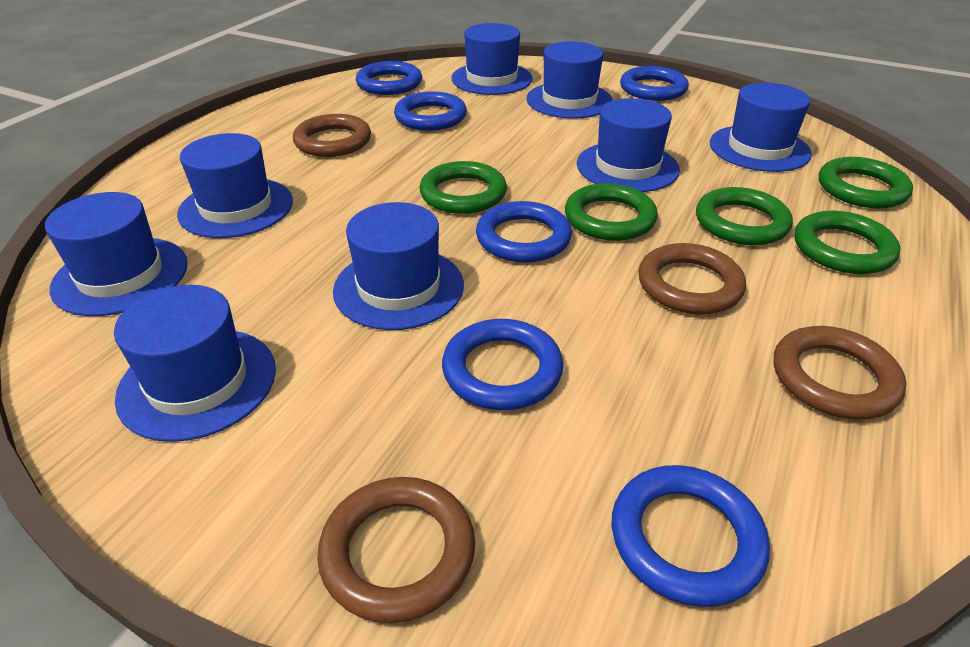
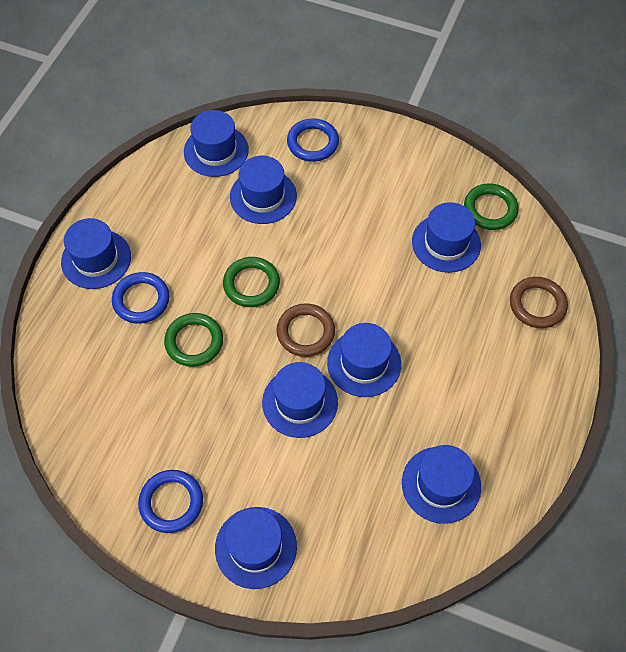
blue ring: 6 -> 3
brown ring: 4 -> 2
green ring: 5 -> 3

